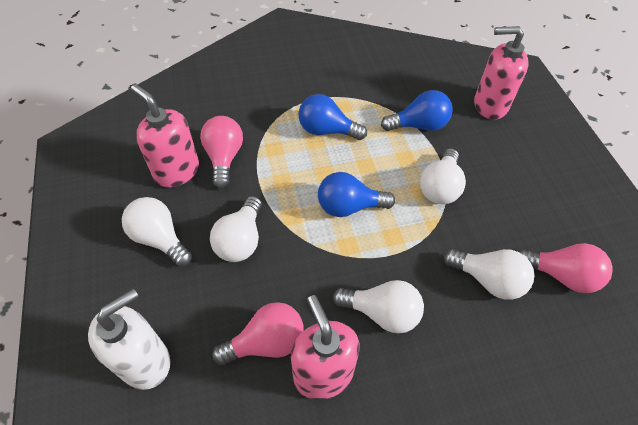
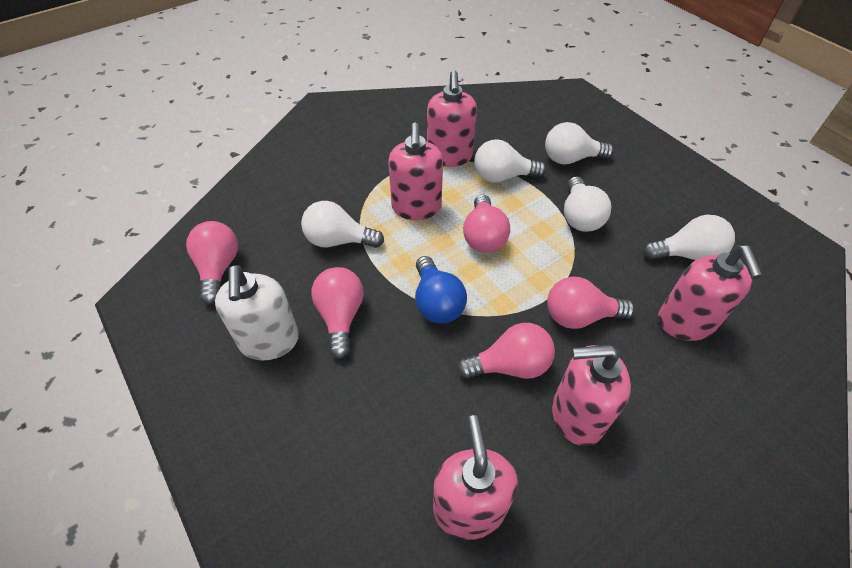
blue light bulb: 3 -> 1
pink light bulb: 3 -> 5
pink soap dispenser: 3 -> 5

